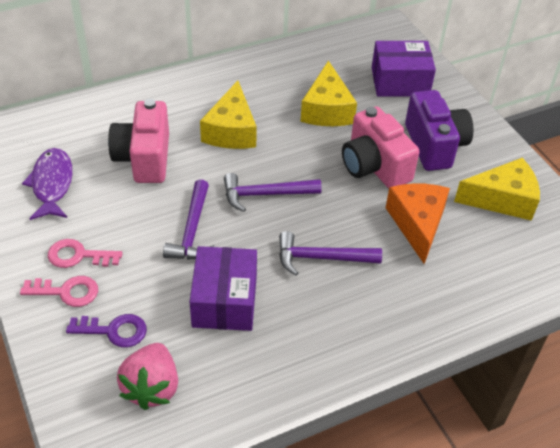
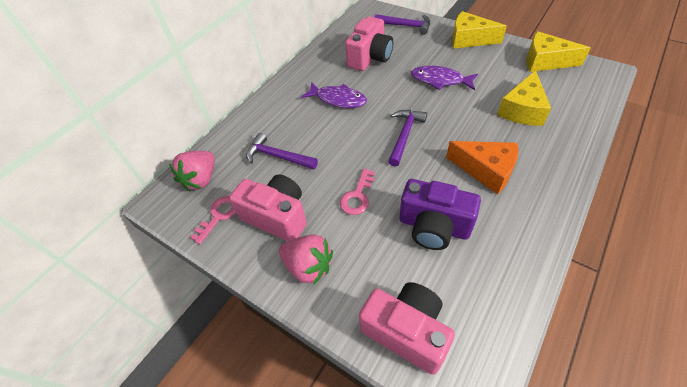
pink camera: 2 -> 3
pink strawberry: 1 -> 2
purple box: 2 -> 0
purple fish: 1 -> 2
purple key: 1 -> 0

